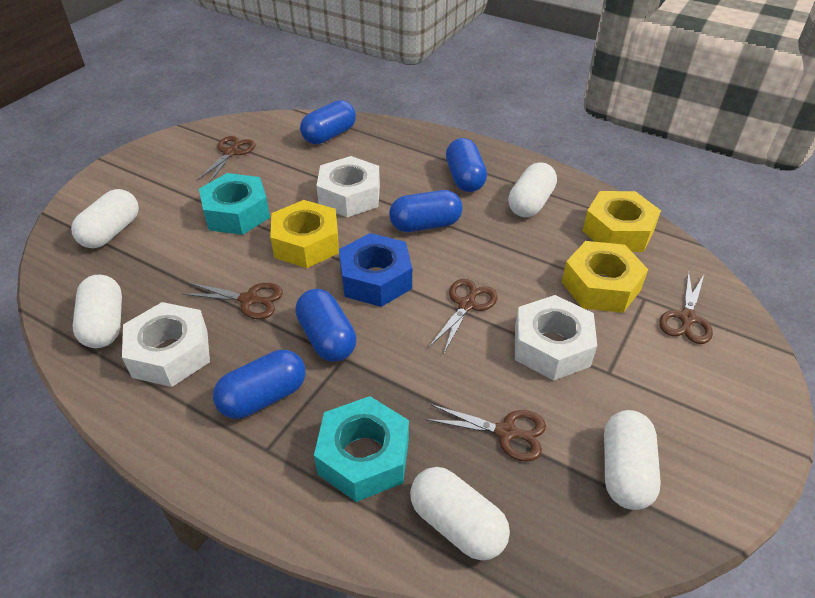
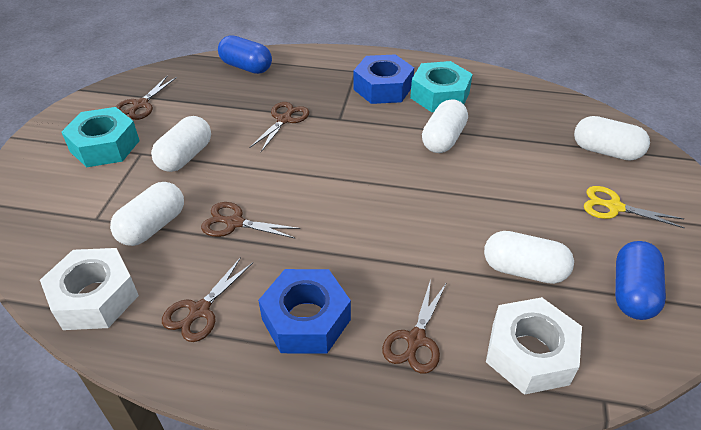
blue capsule: 5 -> 2
blue nut: 1 -> 2
white nut: 3 -> 2
yellow nut: 3 -> 0
yellow scissors: 0 -> 1

